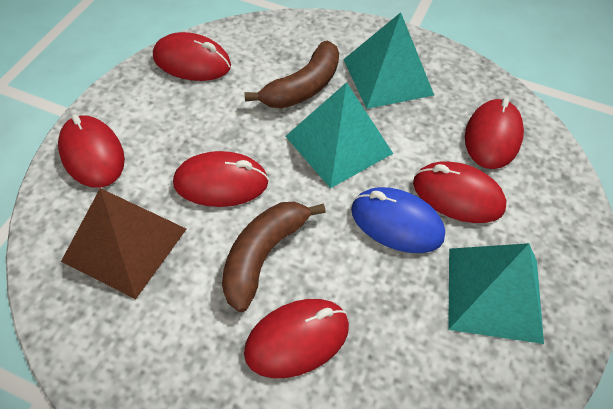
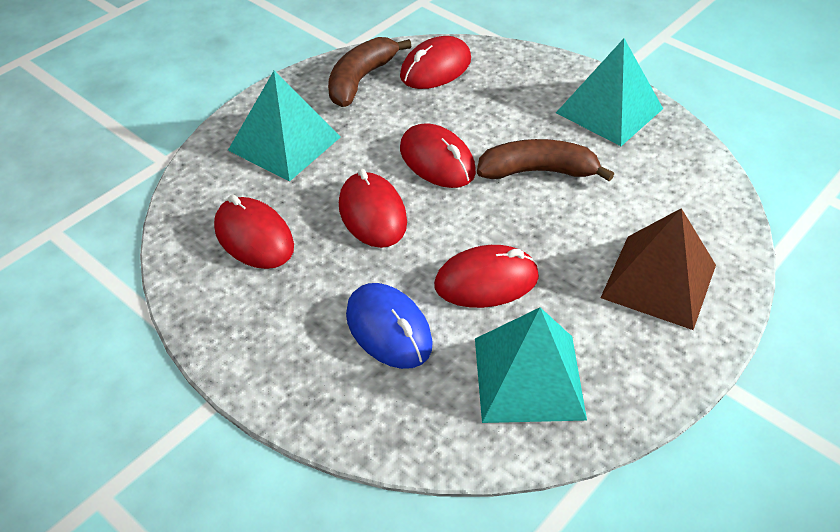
red mouse: 6 -> 5

